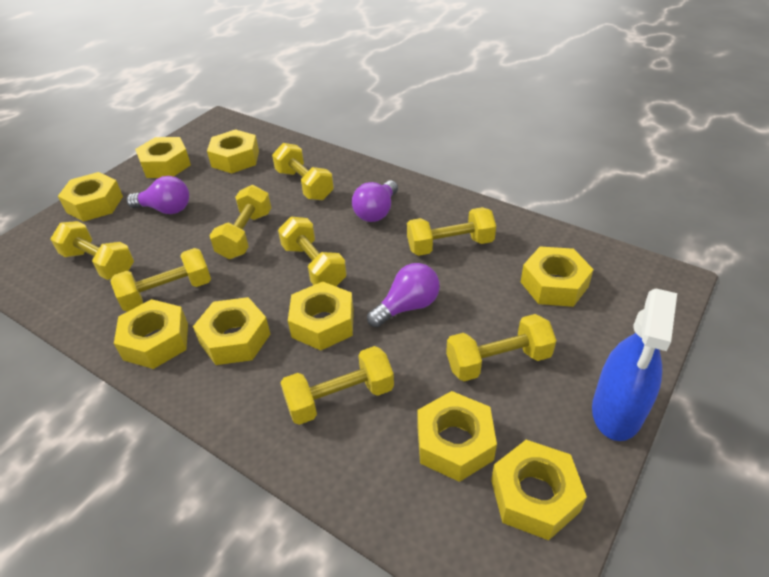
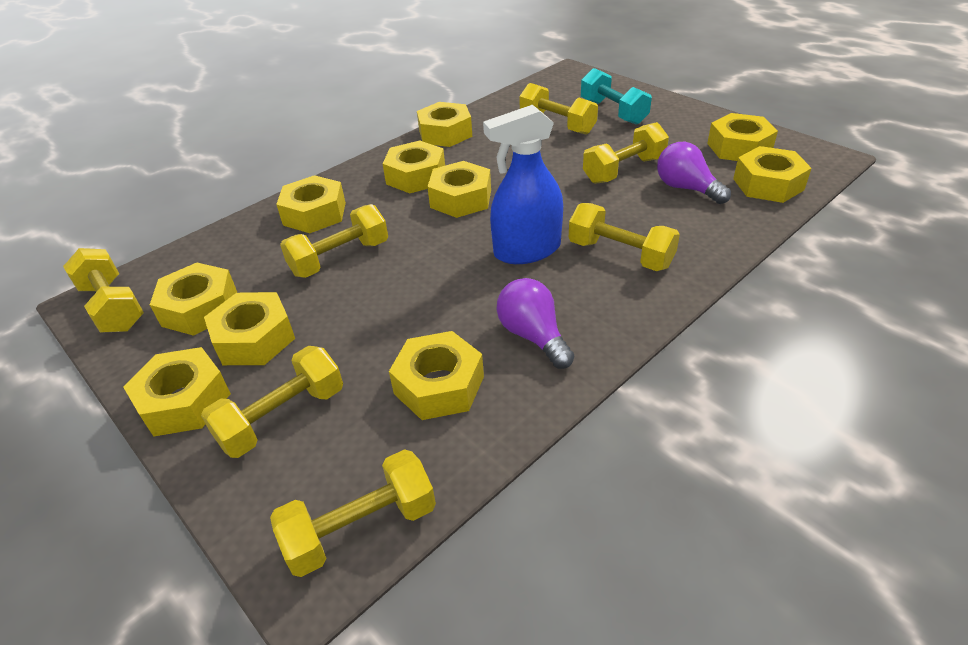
purple light bulb: 3 -> 2
turquoise dumbbell: 0 -> 1
yellow dumbbell: 8 -> 7
yellow nut: 9 -> 10

